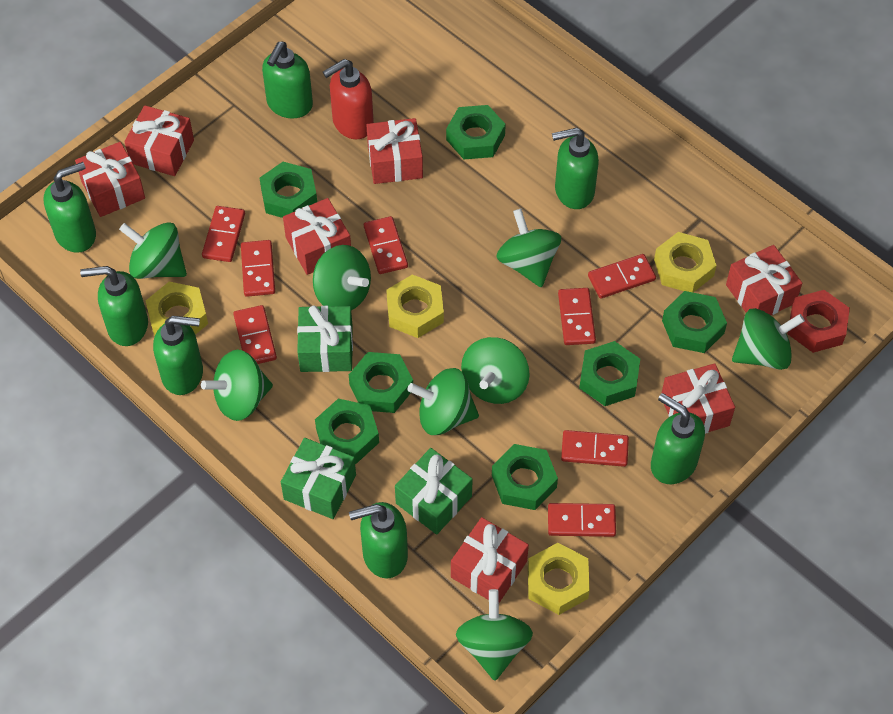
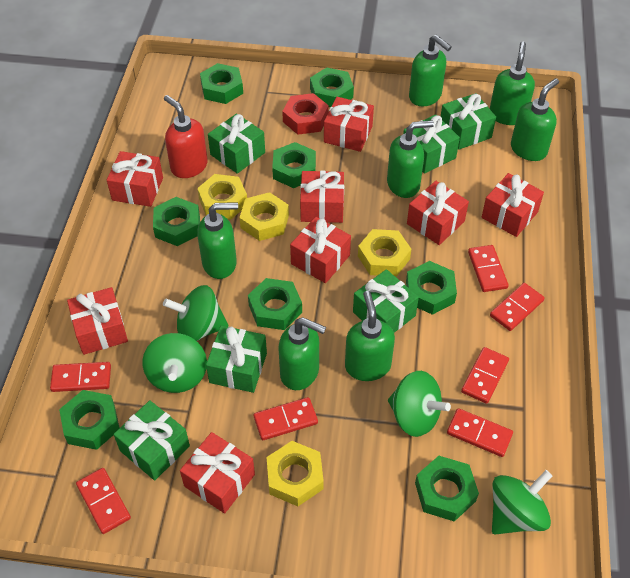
green gift: 3 -> 6
green nut: 7 -> 8
green spinning top: 8 -> 4
red domino: 8 -> 7
red gift: 7 -> 8

